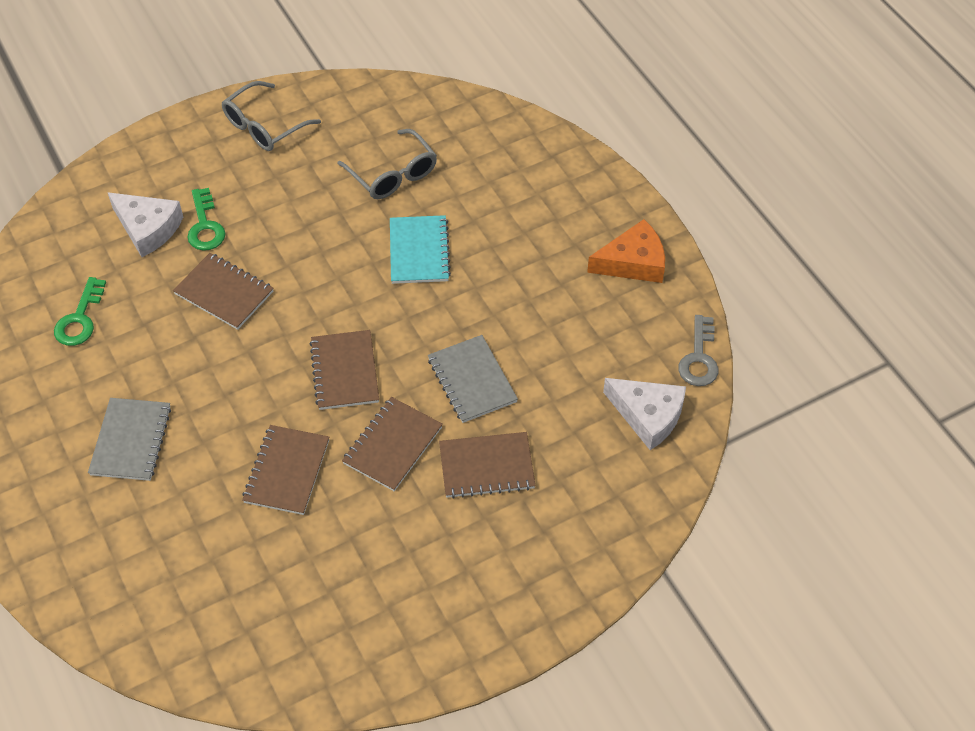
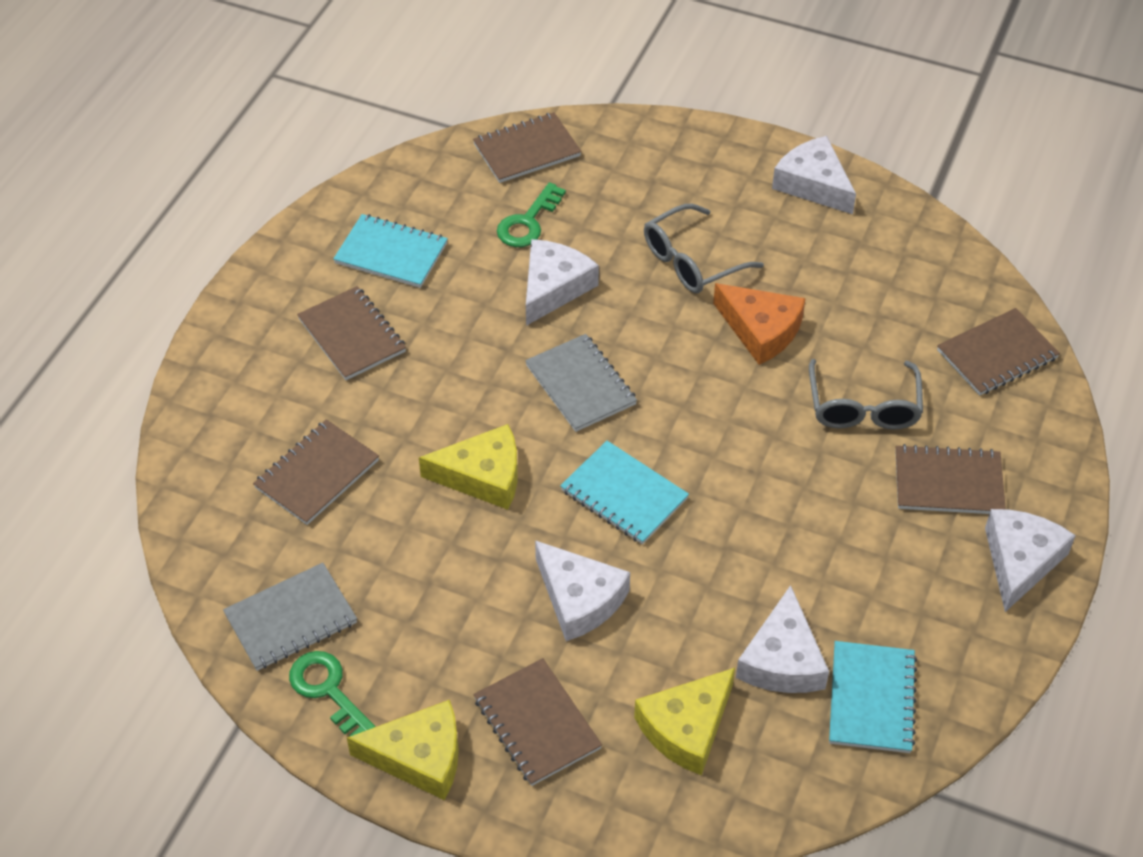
brown notebook: 5 -> 6
grey key: 1 -> 0
turquoise notebook: 1 -> 3
white cheese: 2 -> 5
yellow cheese: 0 -> 3

